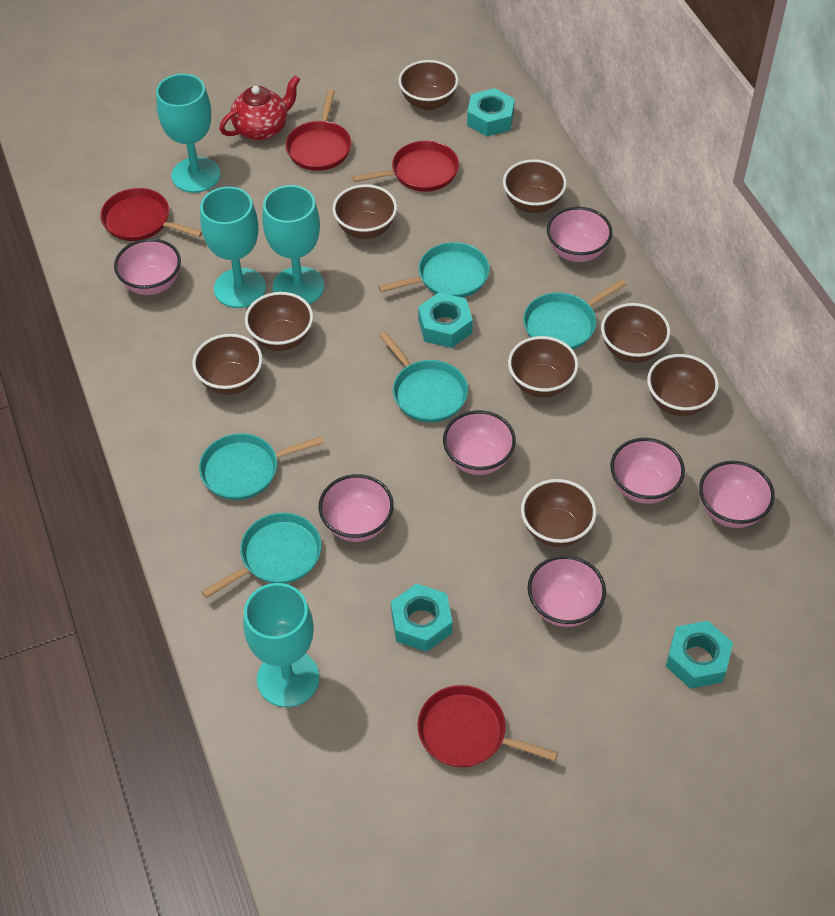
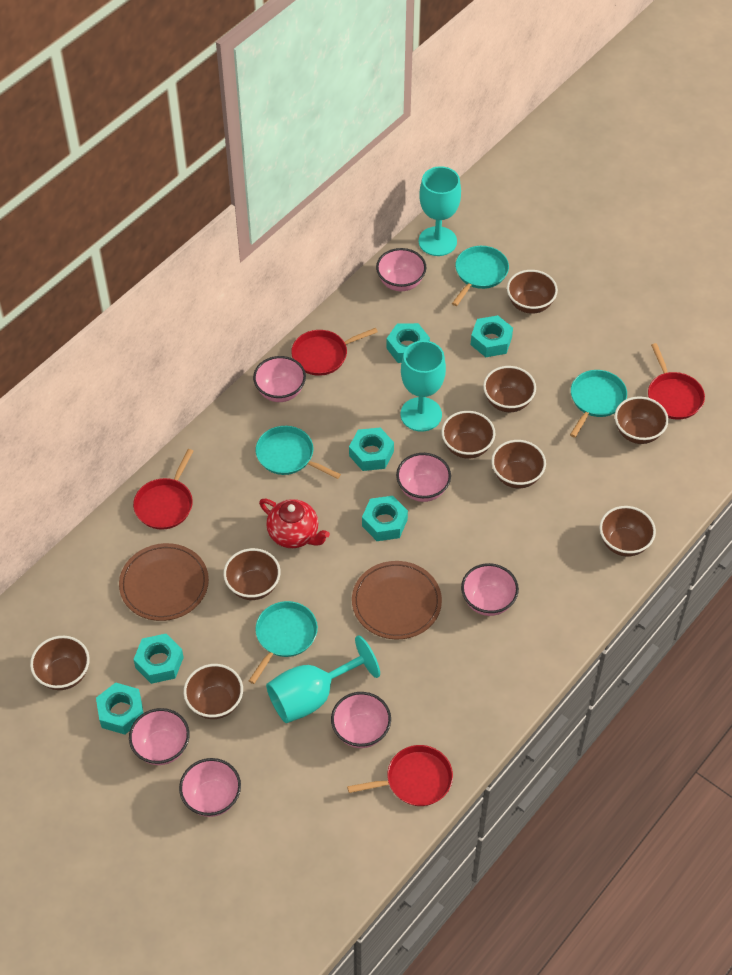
brown plate: 0 -> 2
turquoise goblet: 4 -> 3
turquoise nut: 4 -> 6
turquoise pan: 5 -> 4

